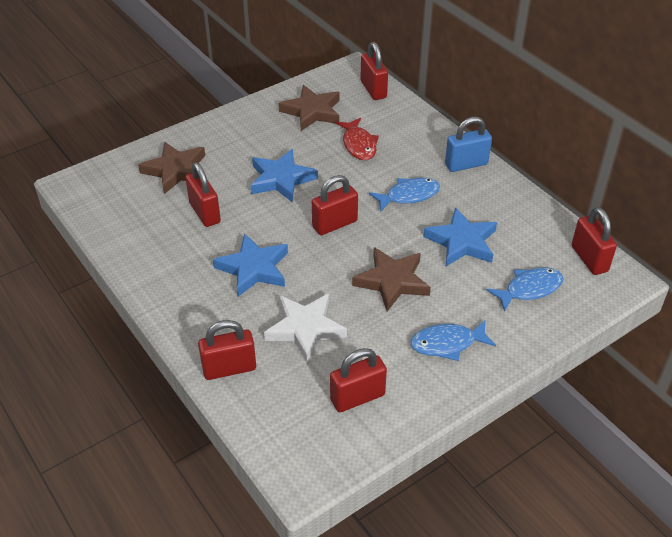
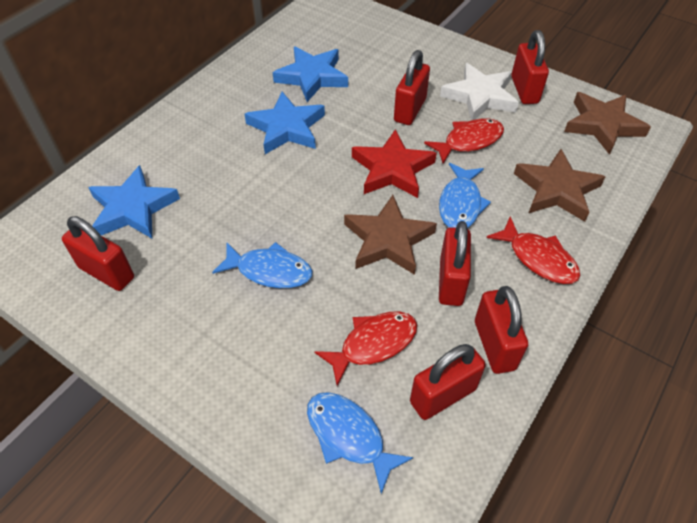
blue padlock: 1 -> 0
red fish: 1 -> 3
red star: 0 -> 1

